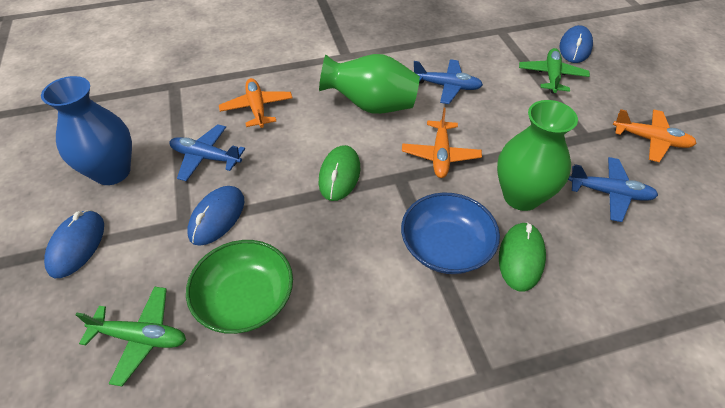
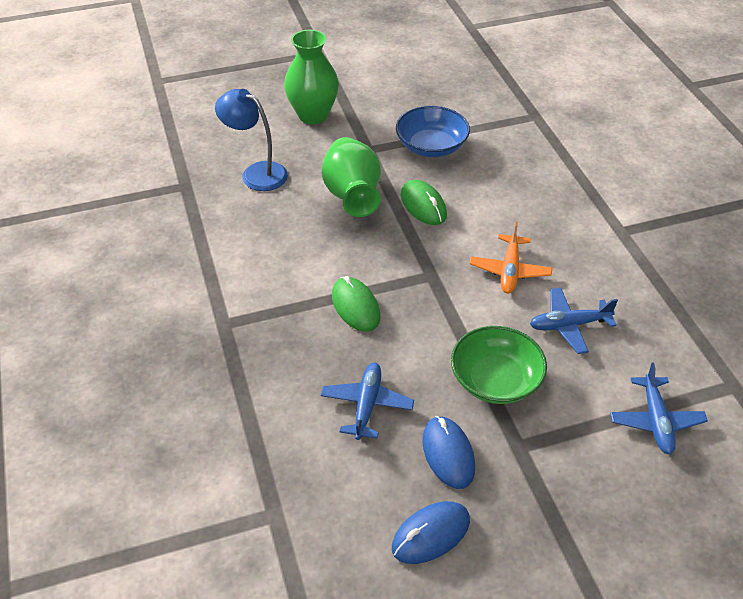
blue lamp: 0 -> 1
blue mouse: 3 -> 2
blue vase: 1 -> 0
green plane: 2 -> 0
orange plane: 3 -> 1

